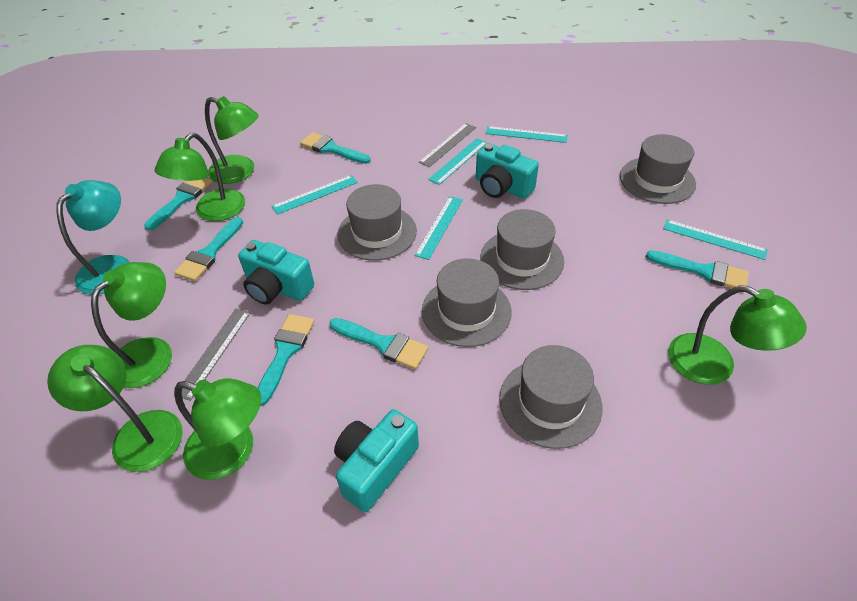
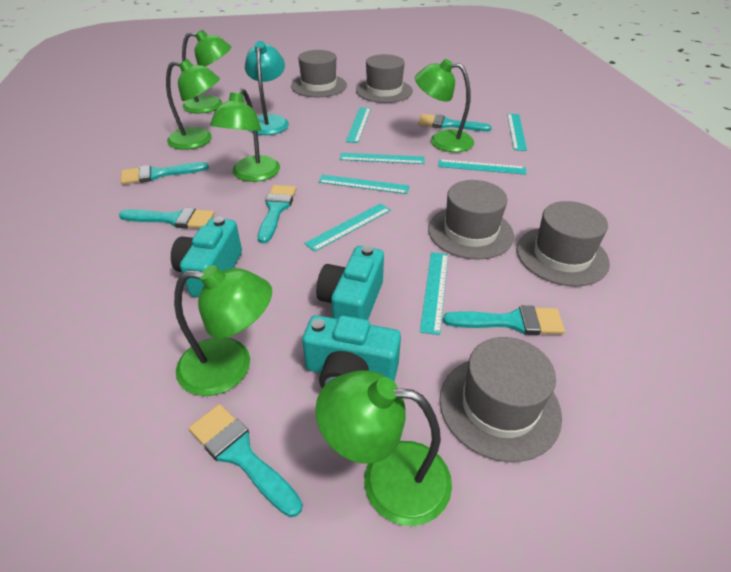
grey ruler: 2 -> 0
turquoise ruler: 5 -> 7

